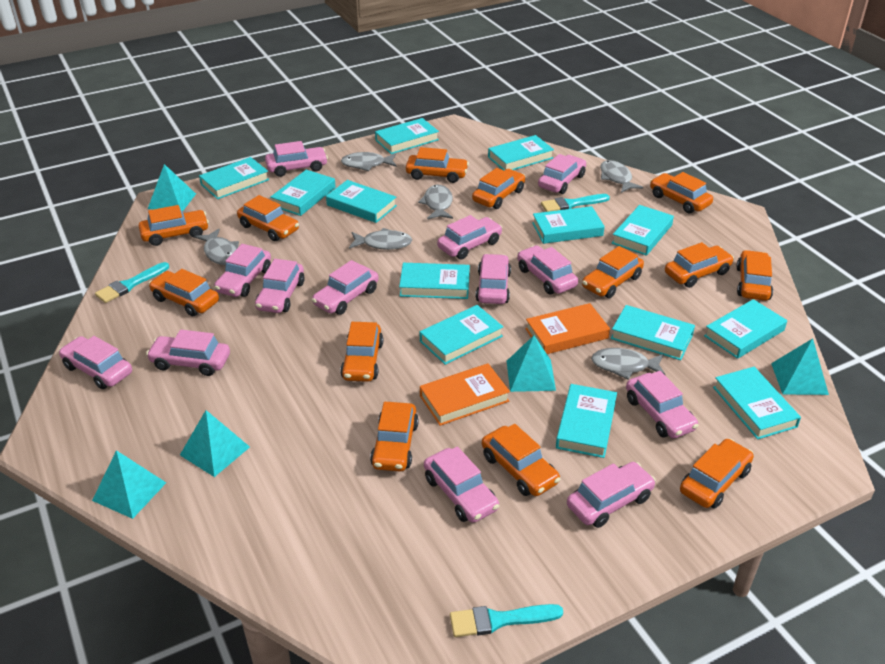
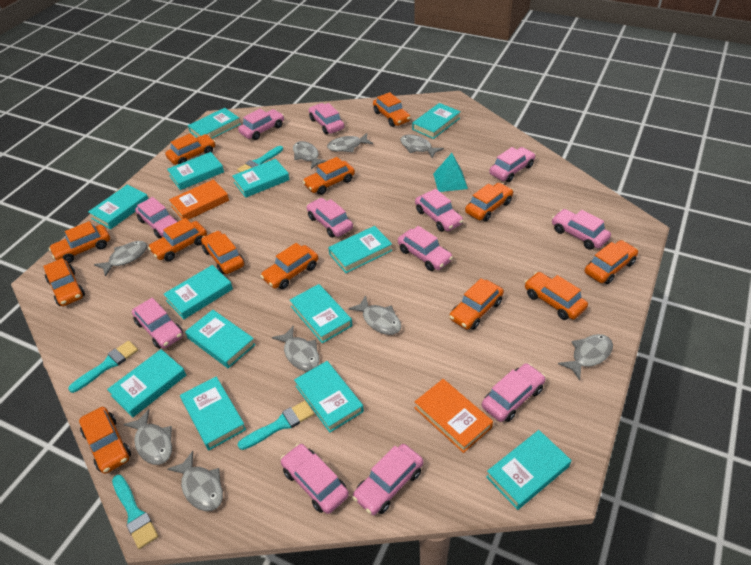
grey fish: 6 -> 9
pink car: 13 -> 12
turquoise brush: 3 -> 4
turquoise pyramid: 5 -> 1

